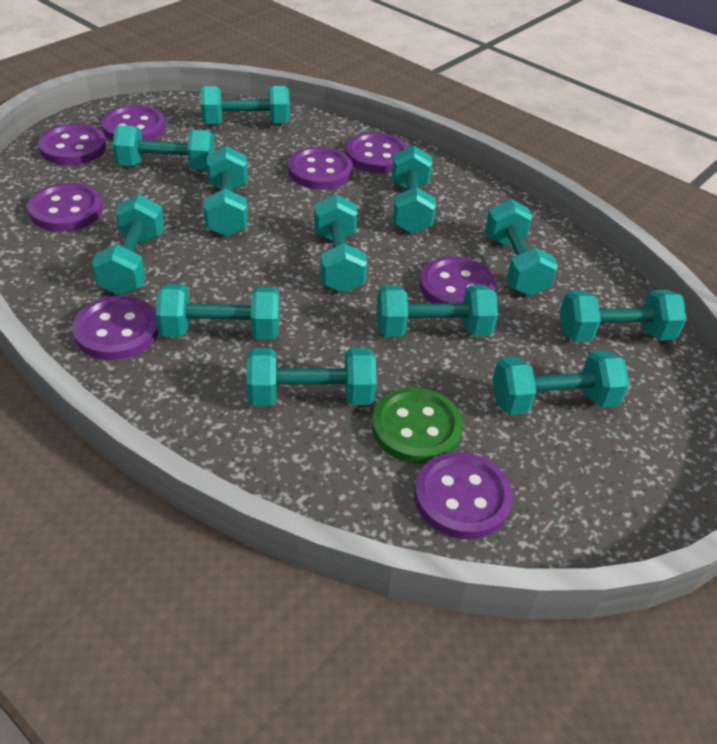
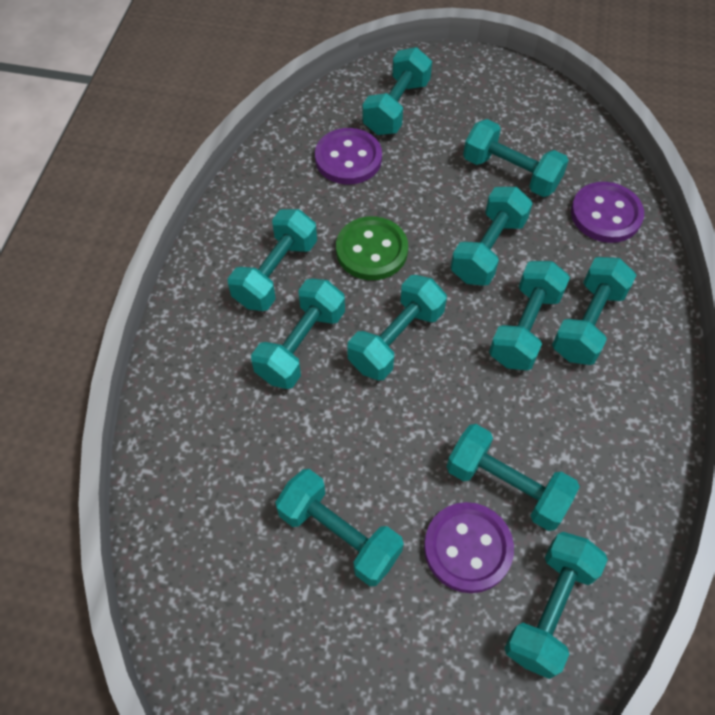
purple button: 8 -> 3
turquoise dumbbell: 12 -> 11

